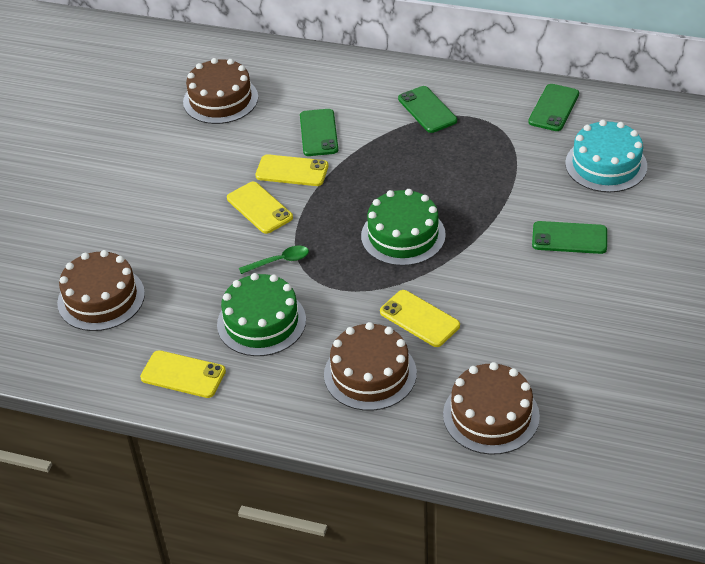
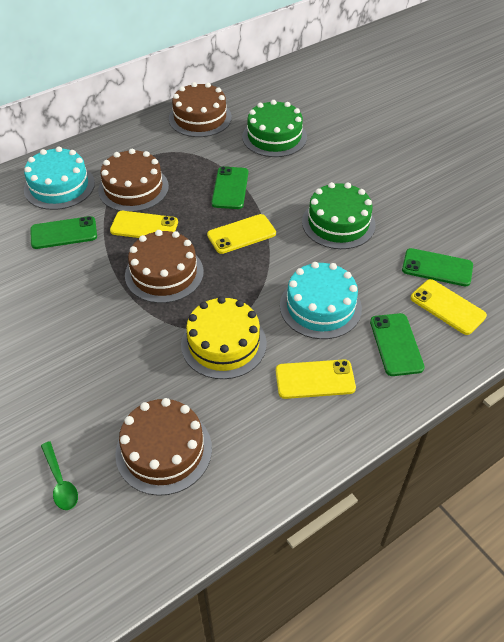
turquoise cake: 1 -> 2
yellow cake: 0 -> 1

